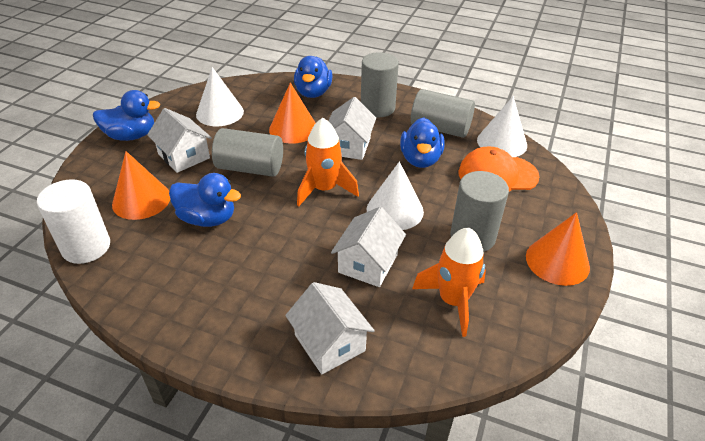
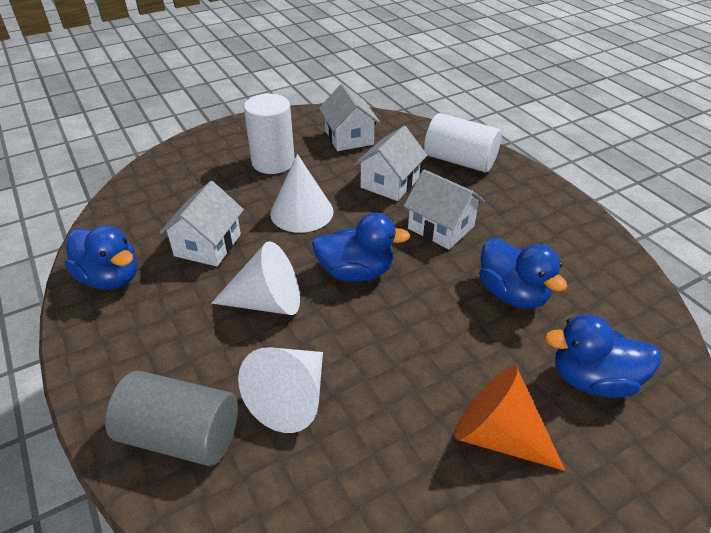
grey cylinder: 4 -> 1
orange cap: 1 -> 0
orange cone: 3 -> 1
orange rocket: 2 -> 0
white cylinder: 1 -> 2

